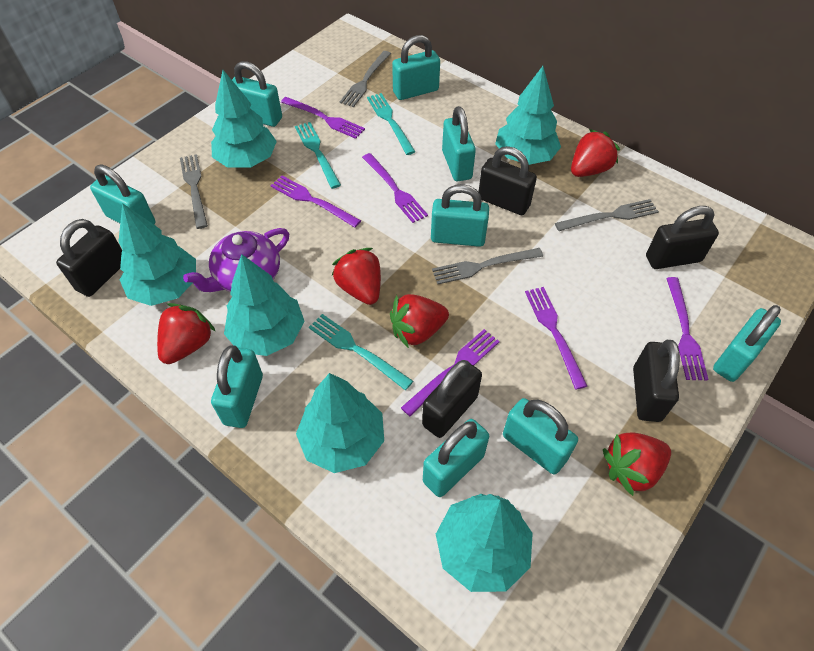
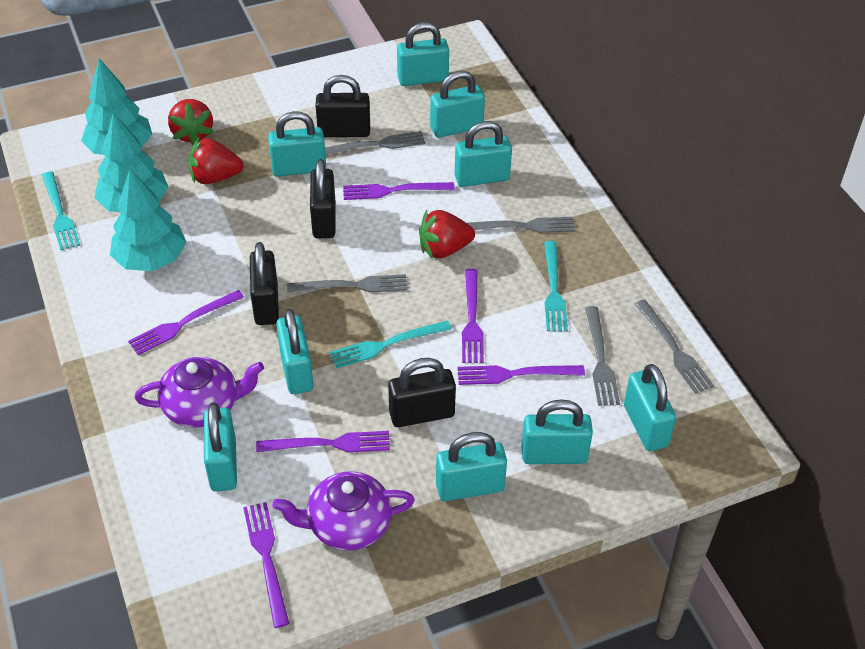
black padlock: 5 -> 4
grey fork: 4 -> 5
purple teapot: 1 -> 2
red strawberry: 5 -> 3
turquoise tree: 6 -> 3

